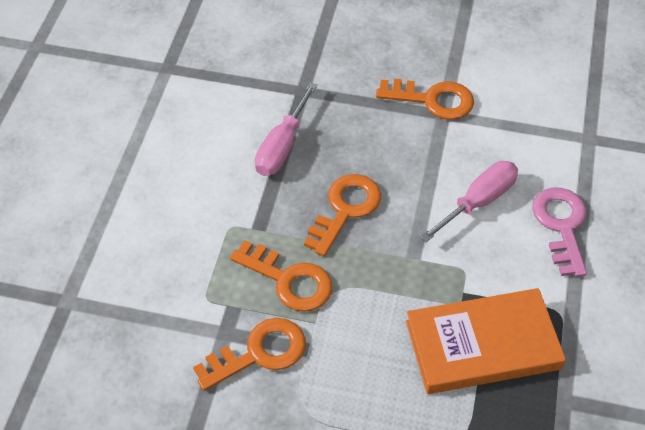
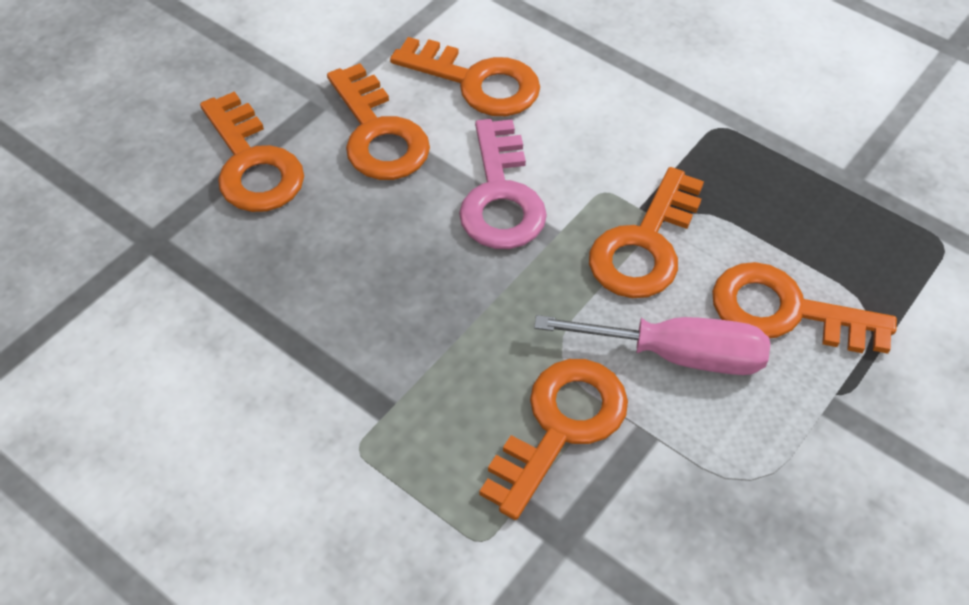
orange book: 1 -> 0
orange key: 4 -> 6
pink screwdriver: 2 -> 1

